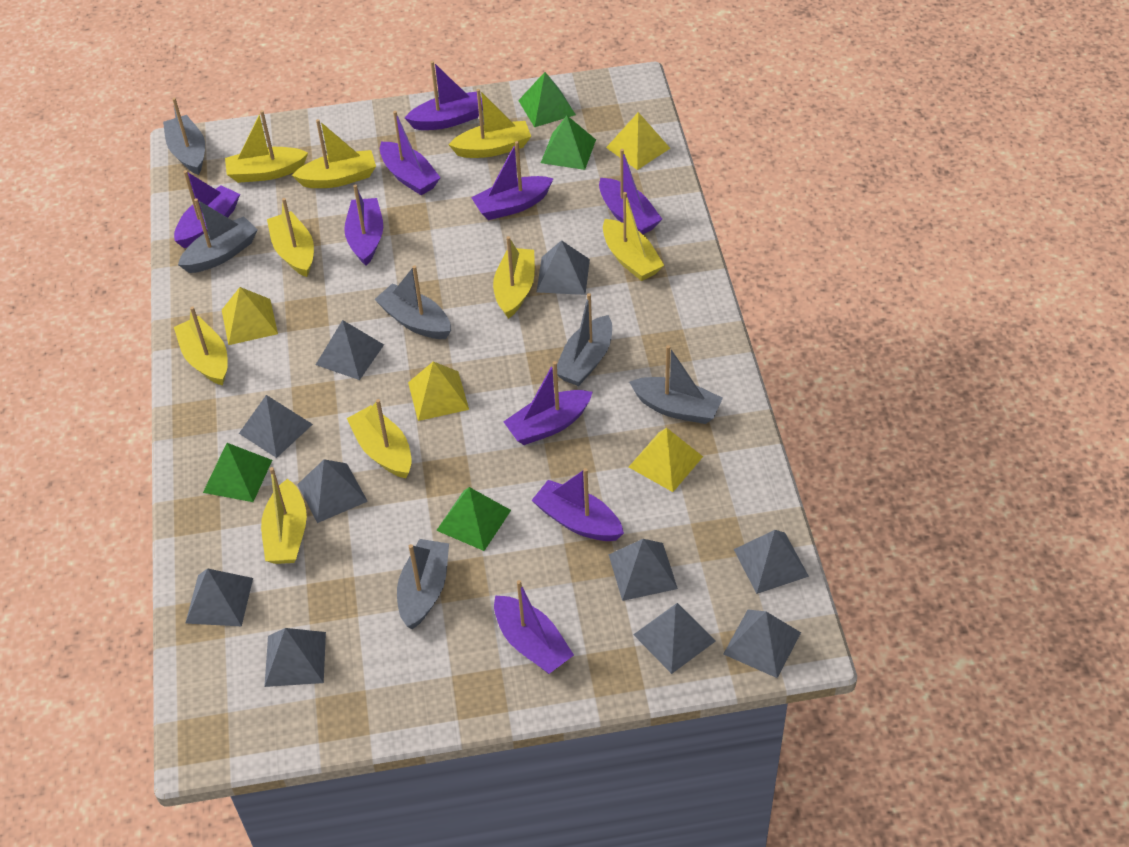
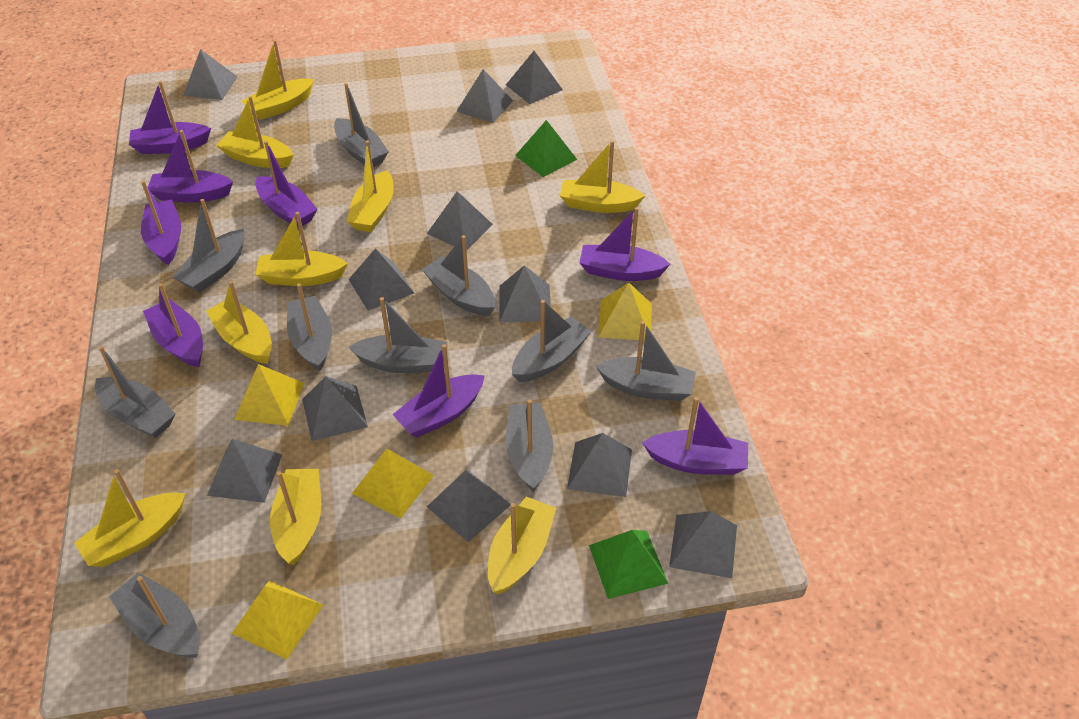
green pyramid: 4 -> 2
grey boat: 6 -> 10
grey pyramid: 10 -> 11
purple boat: 9 -> 8

